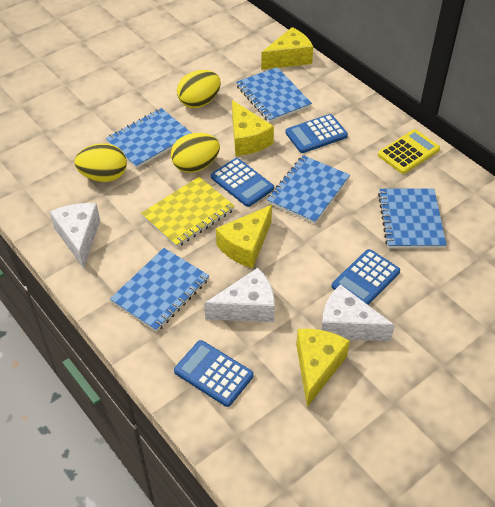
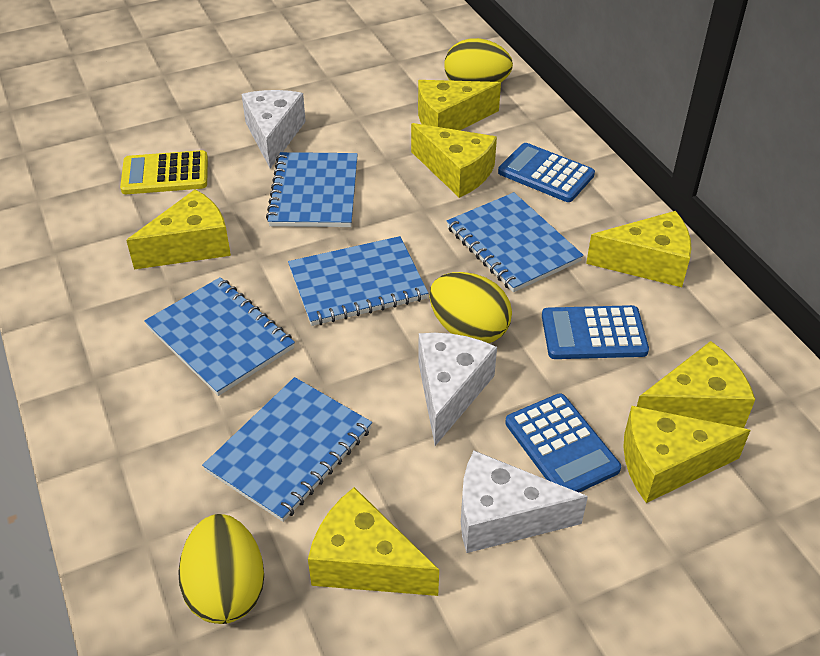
blue calculator: 4 -> 3
yellow cheese: 4 -> 7
yellow notebook: 1 -> 0

